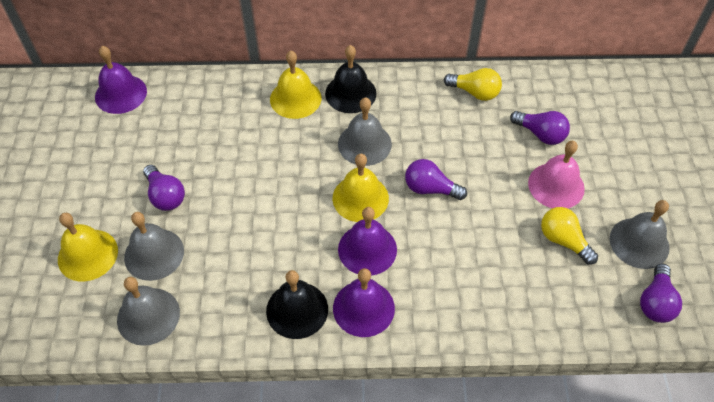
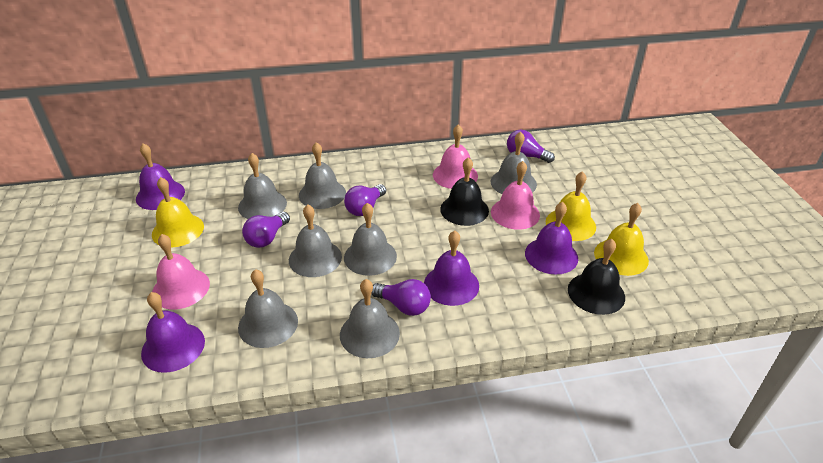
grey bell: 4 -> 7
pink bell: 1 -> 3
purple bell: 3 -> 4
yellow light bulb: 2 -> 0

